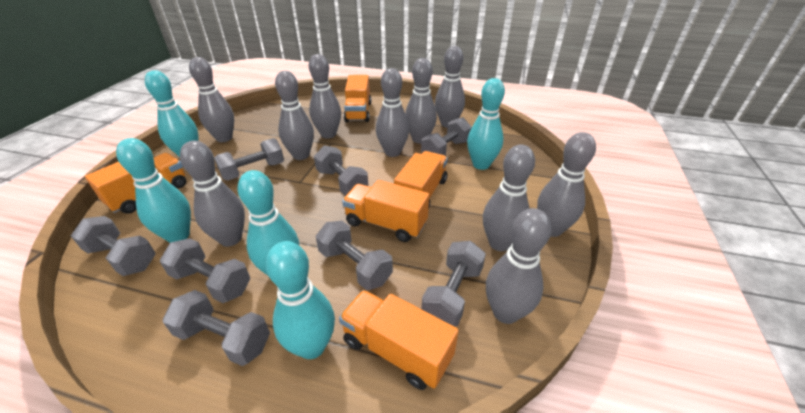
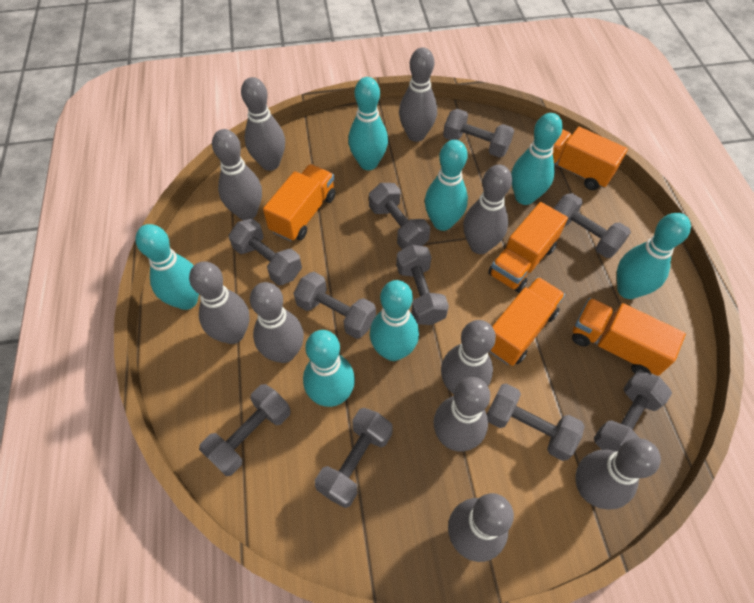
grey dumbbell: 8 -> 10
turquoise bowling pin: 5 -> 7

